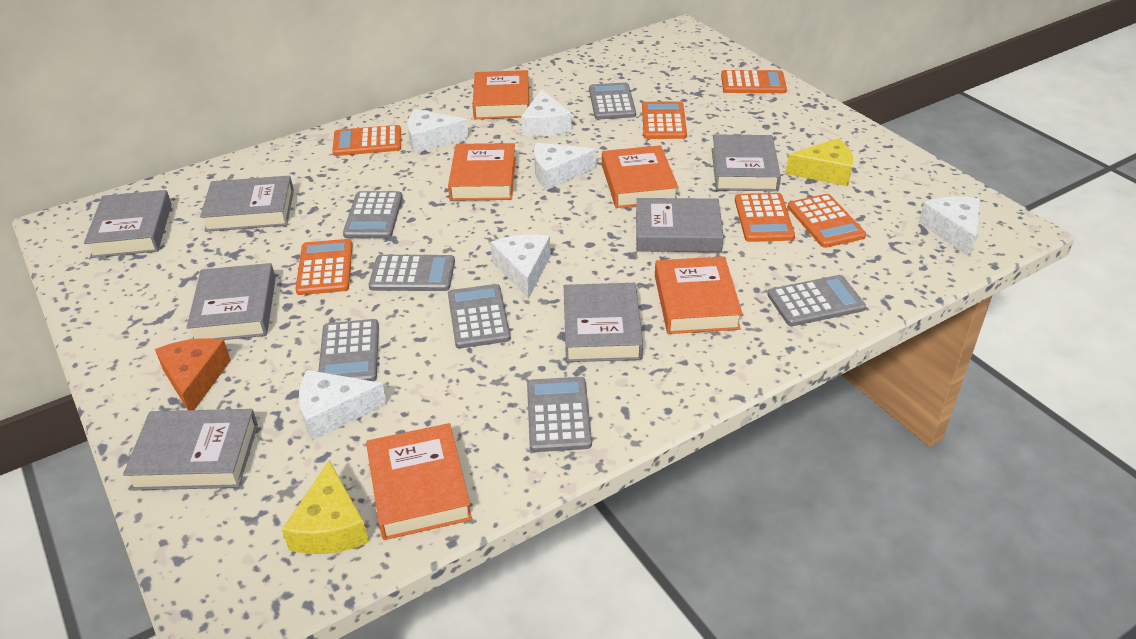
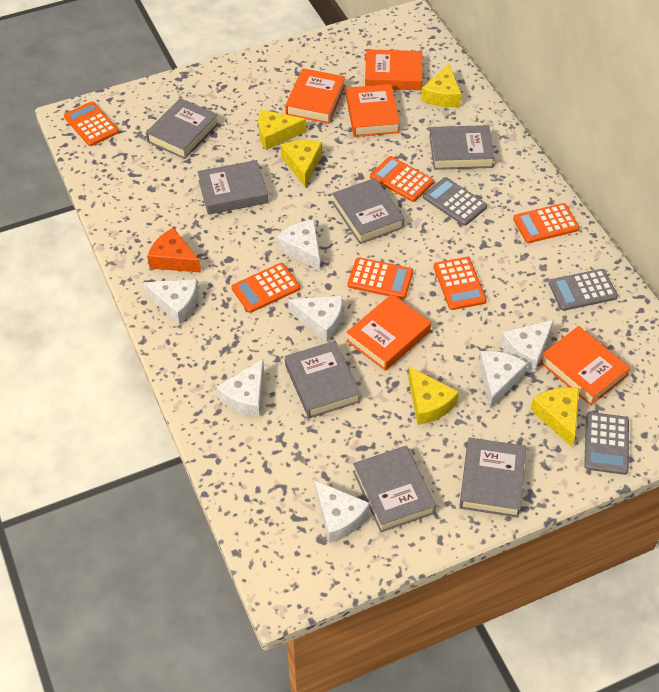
grey calculator: 7 -> 3
white cheese: 6 -> 7
yellow cheese: 2 -> 5

